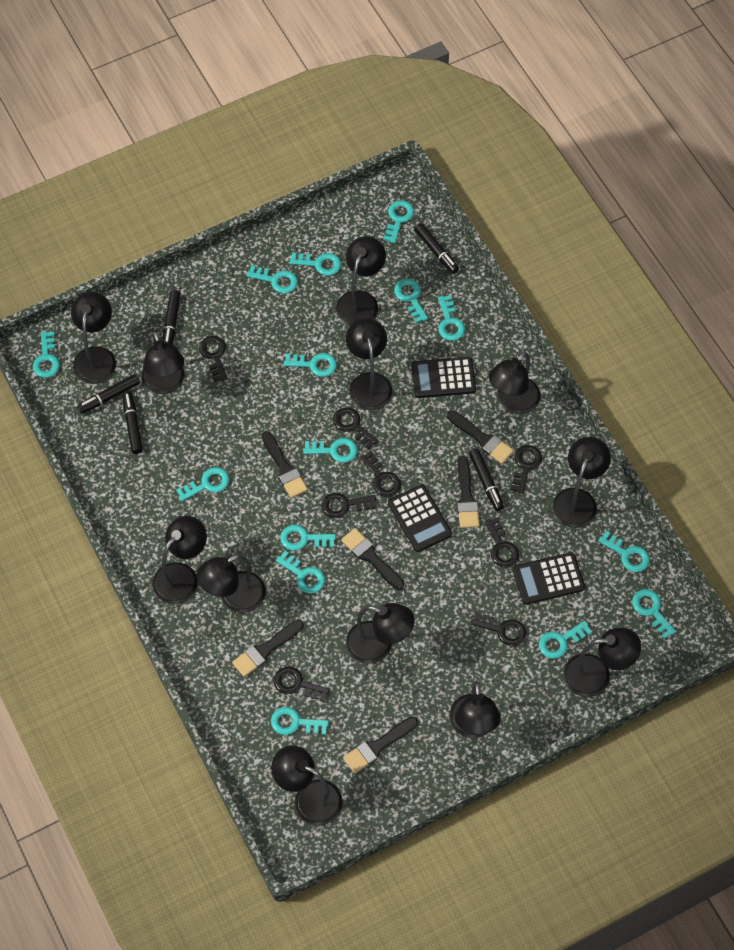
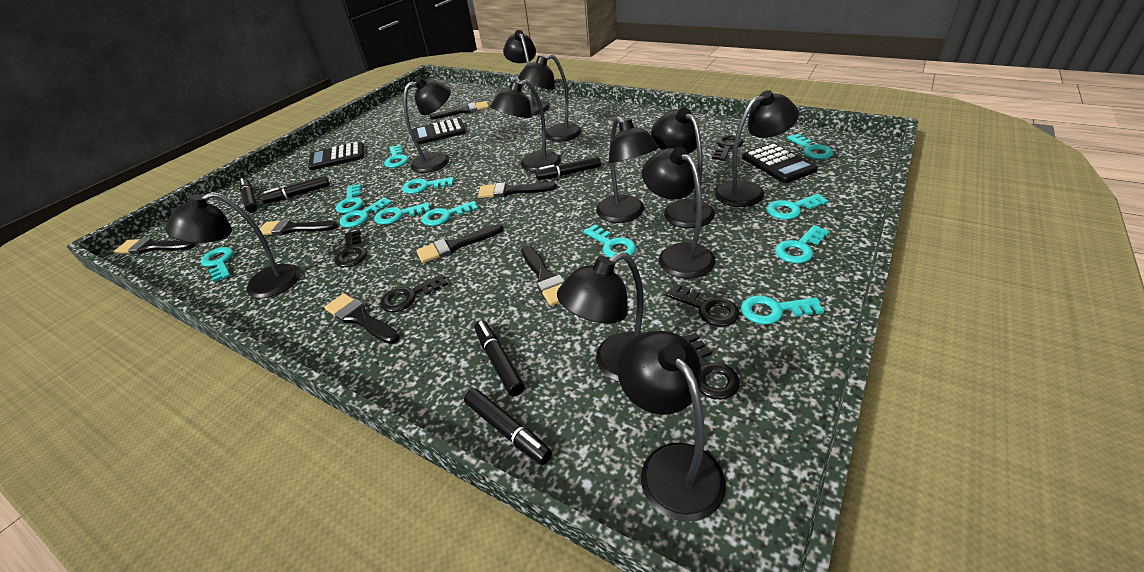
black brush: 6 -> 7
black key: 8 -> 5
black lamp: 12 -> 11
turquoise key: 15 -> 12

